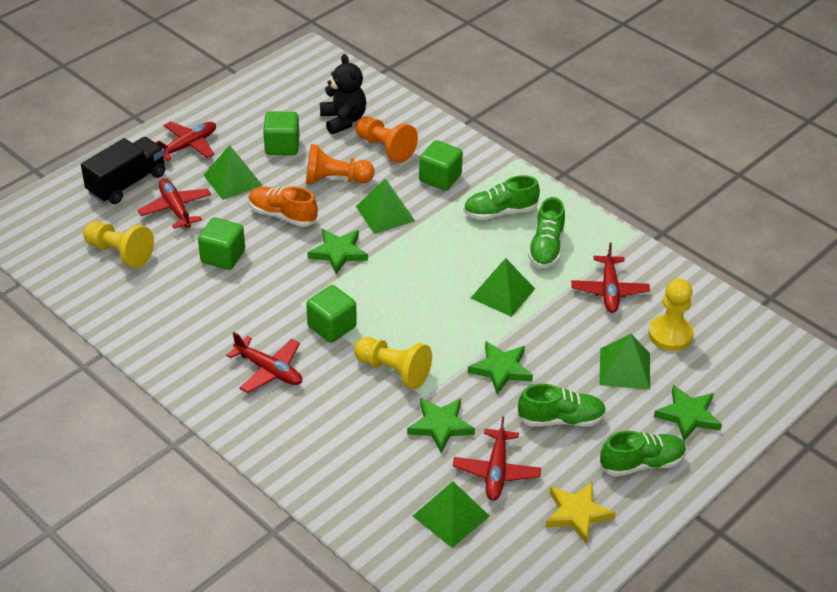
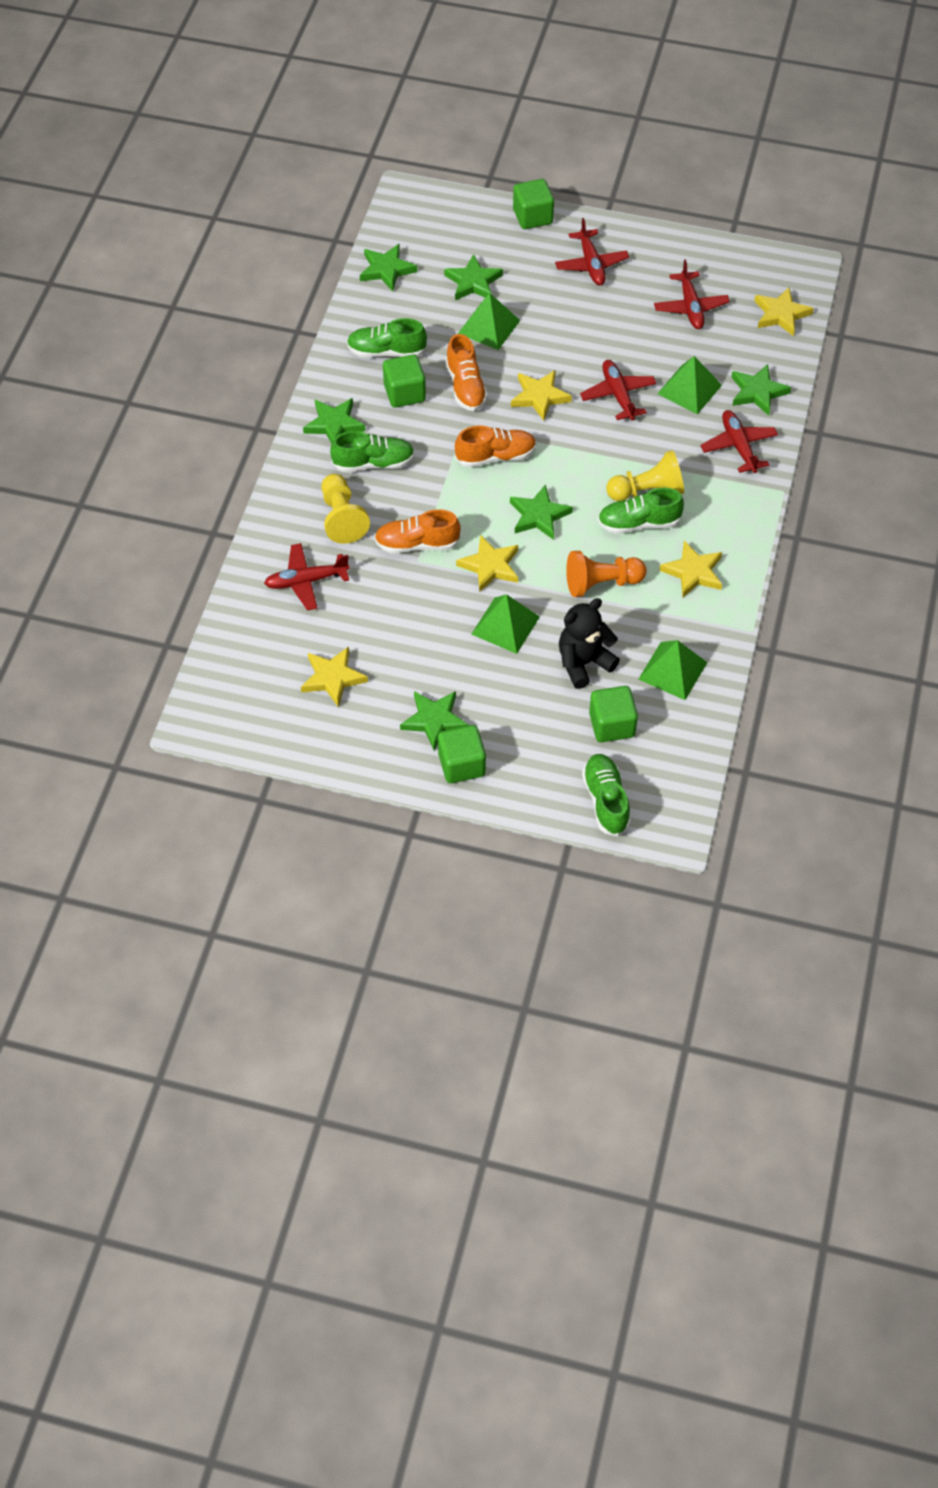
black truck: 1 -> 0
green pyramid: 5 -> 4
green star: 4 -> 6
orange pawn: 2 -> 1
orange shoe: 1 -> 3
yellow pawn: 3 -> 2
yellow star: 1 -> 5

